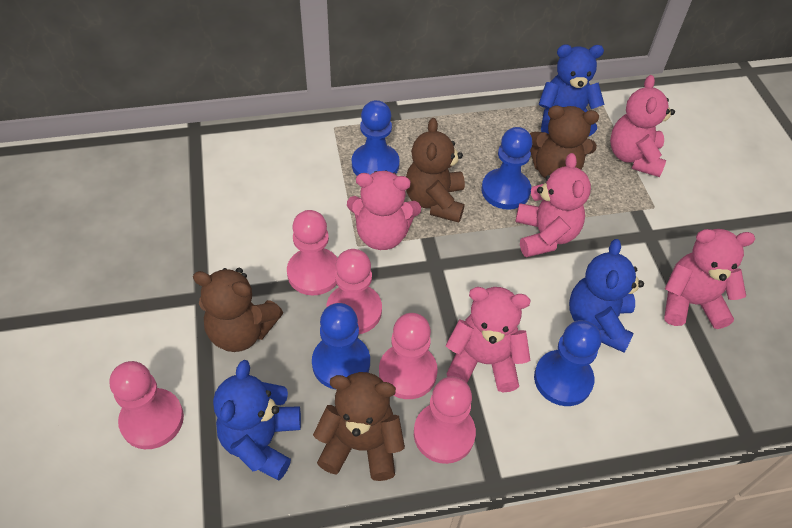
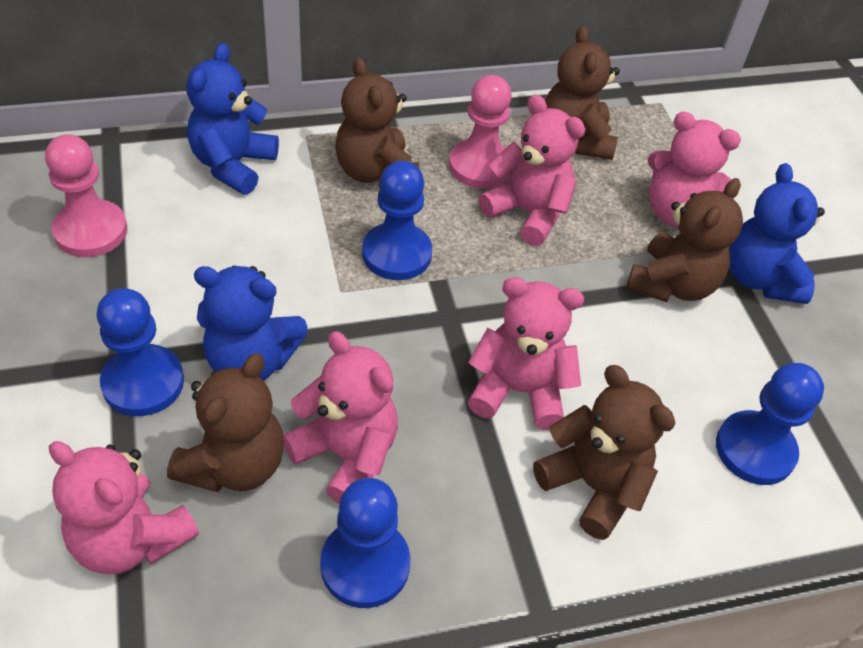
brown teddy bear: 4 -> 5
pink pawn: 5 -> 2

